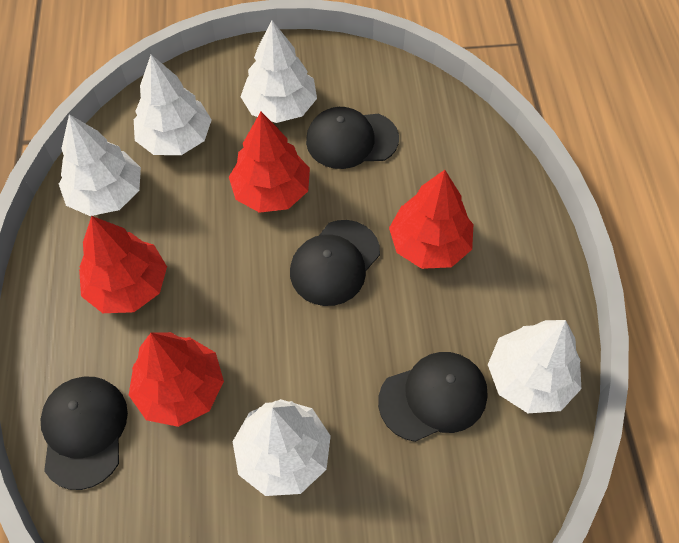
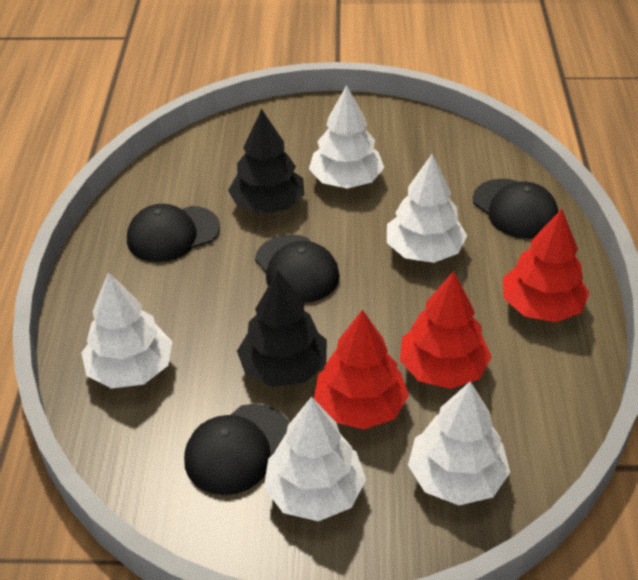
black tree: 0 -> 2
red tree: 4 -> 3

